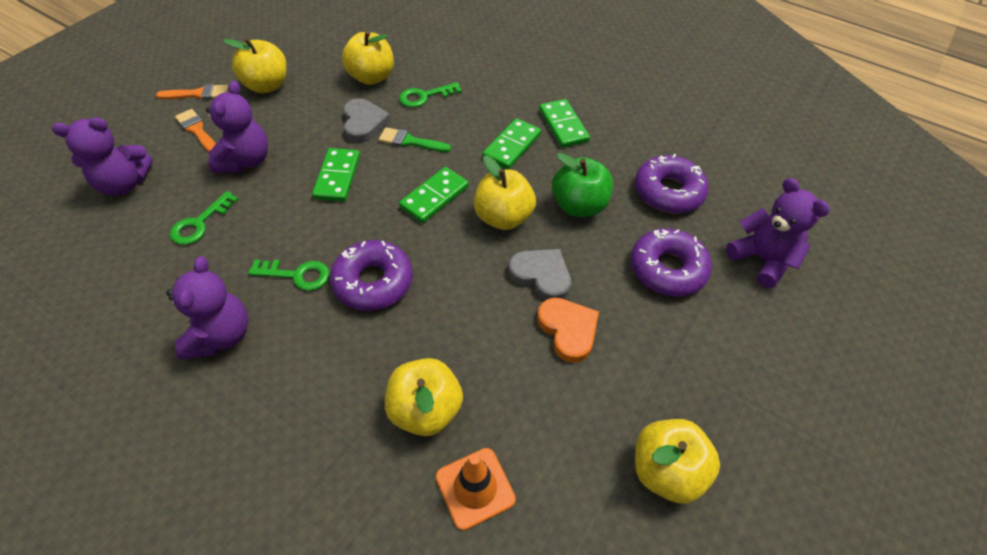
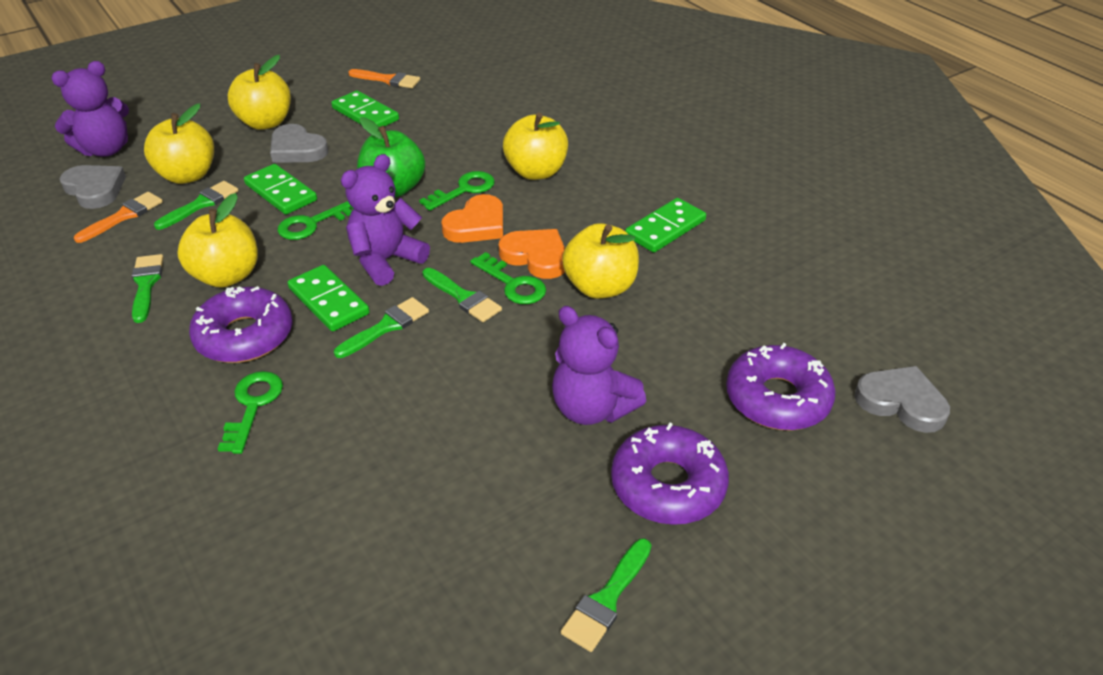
green brush: 1 -> 5
green key: 3 -> 4
grey heart: 2 -> 3
orange heart: 1 -> 2
orange traffic cone: 1 -> 0
purple teddy bear: 4 -> 3

